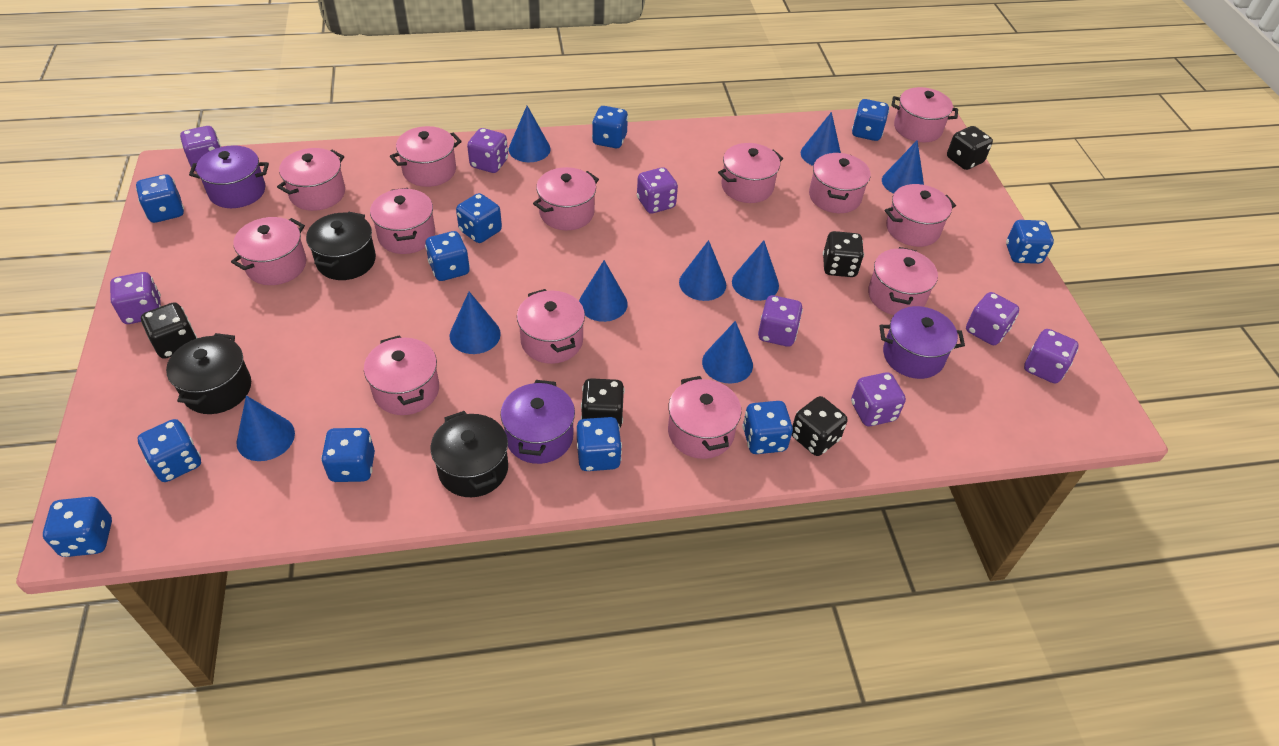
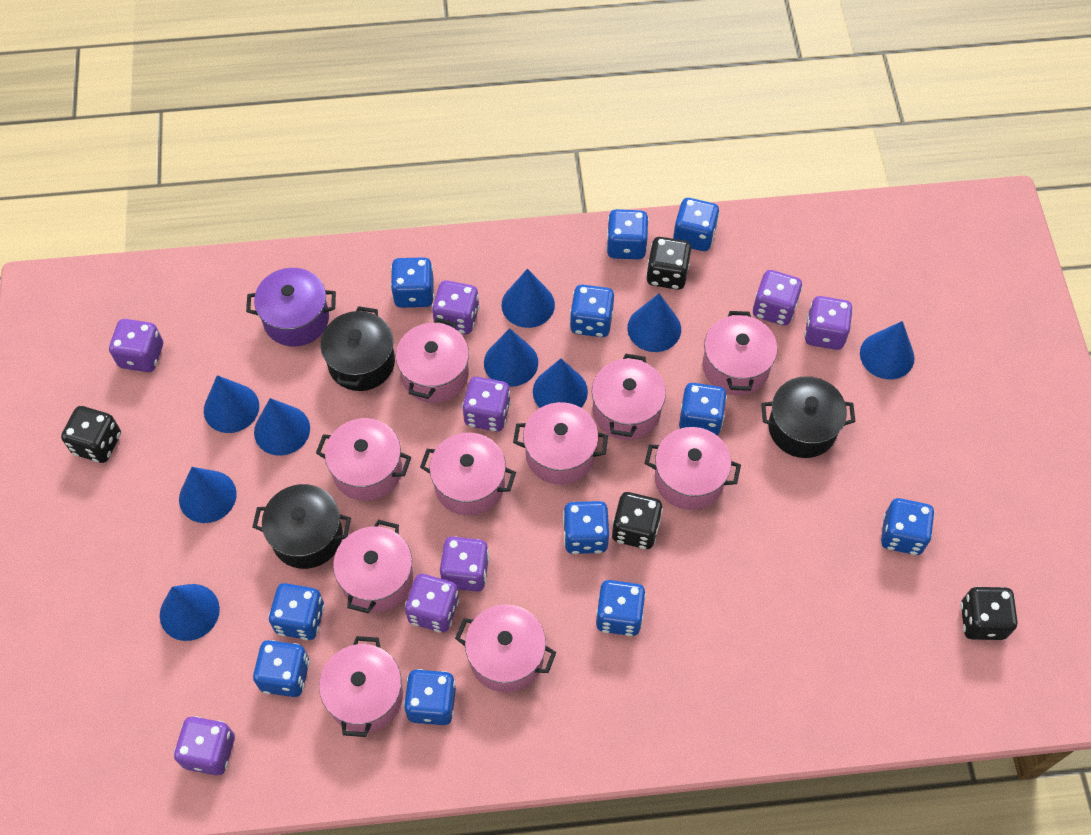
black dice: 5 -> 4
pink pot: 13 -> 10
purple pot: 3 -> 1

